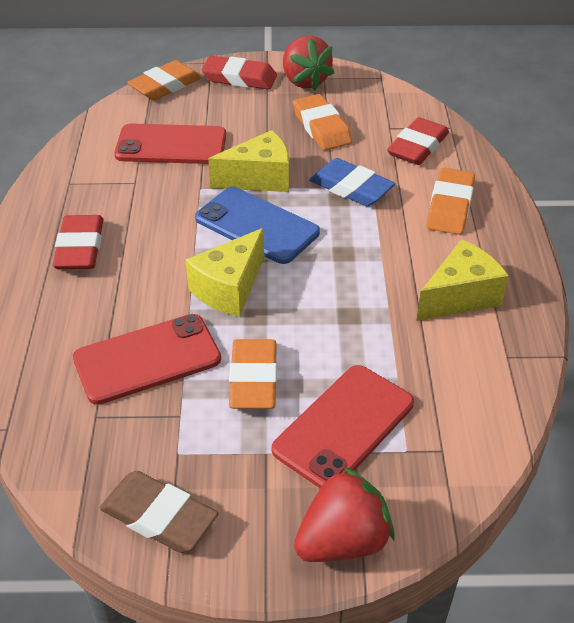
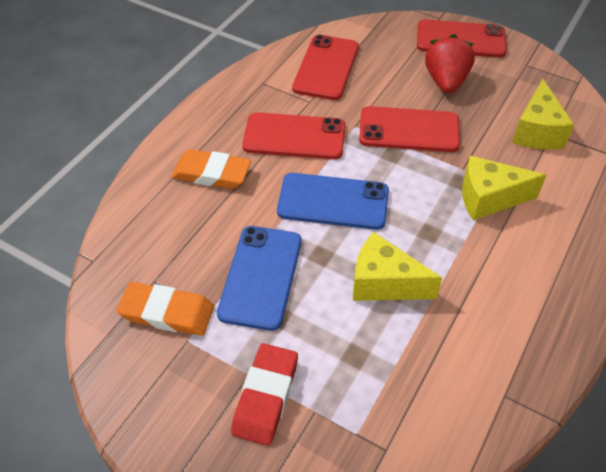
blue eraser: 1 -> 0
blue phone: 1 -> 2
brown eraser: 1 -> 0
orange eraser: 4 -> 2
red eraser: 3 -> 1
red phone: 3 -> 4
red strawberry: 2 -> 1

